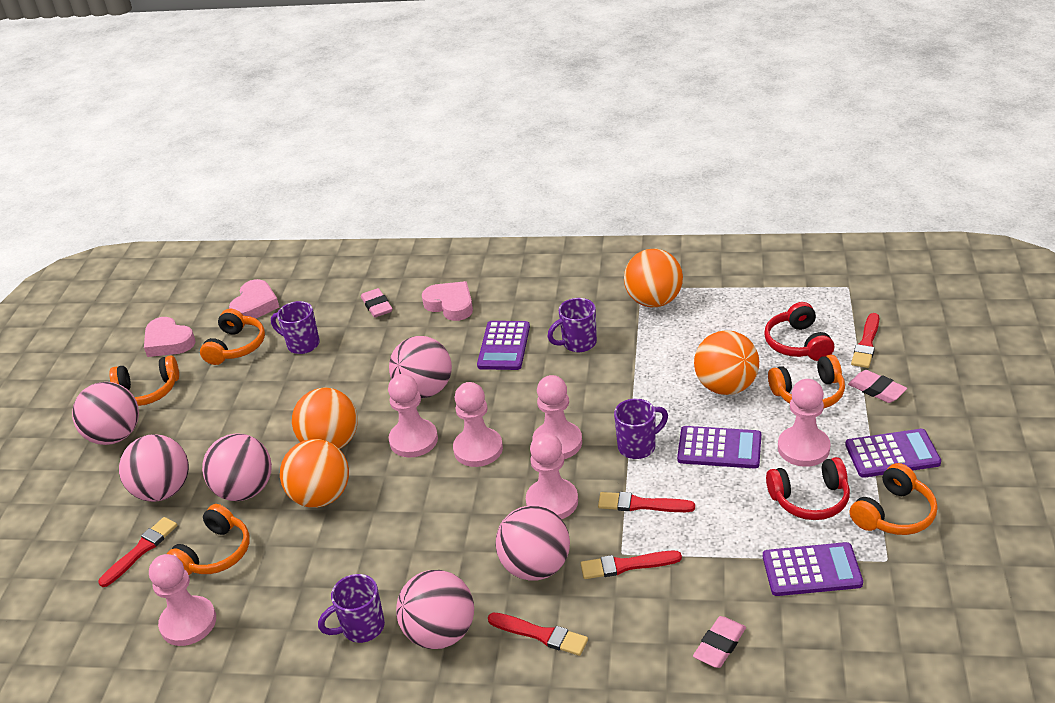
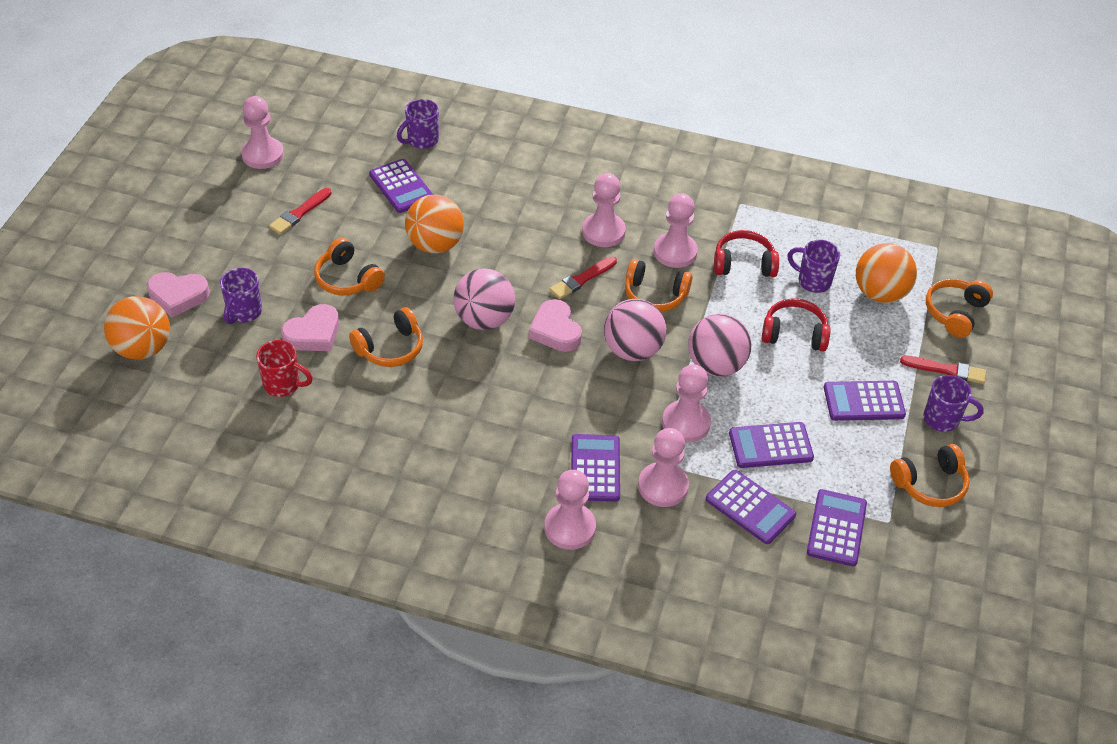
orange ball: 4 -> 3
pink ball: 6 -> 3
pink eraser: 3 -> 0
purple calculator: 4 -> 6
red brush: 5 -> 3
red mug: 0 -> 1

